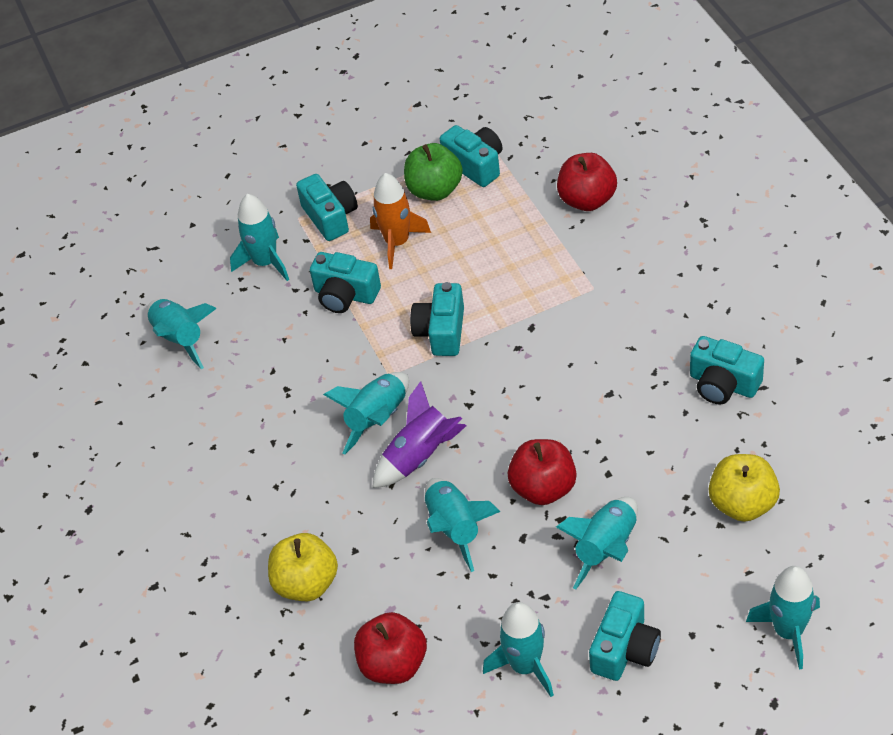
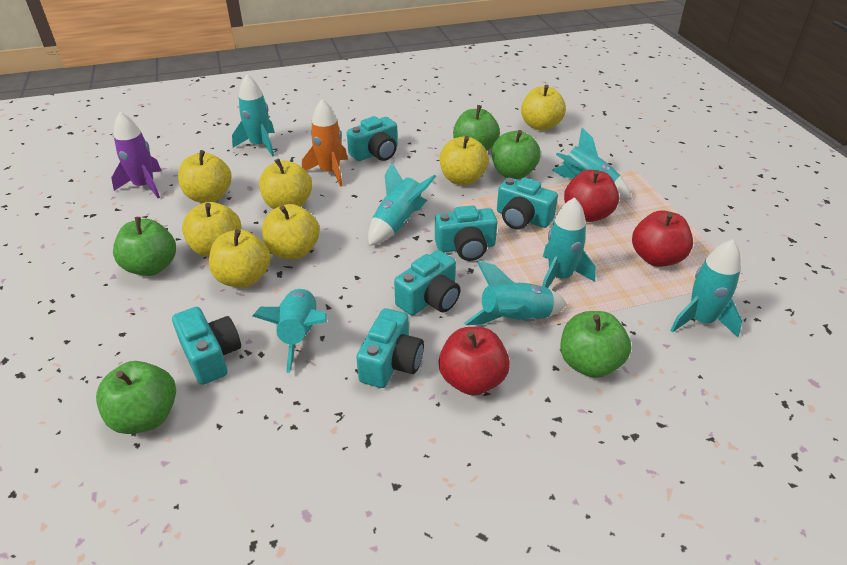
green apple: 1 -> 5
yellow apple: 2 -> 7

